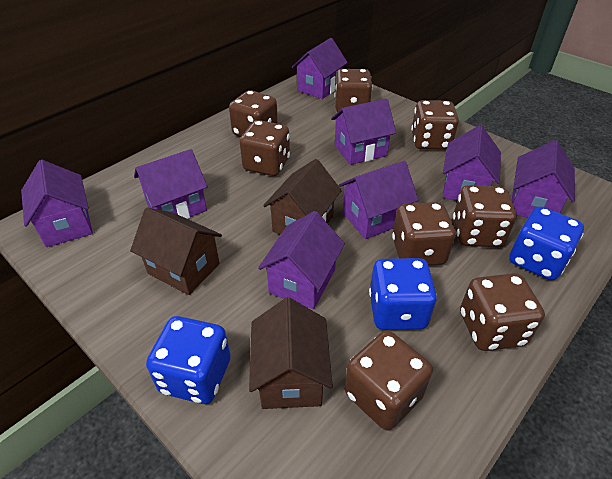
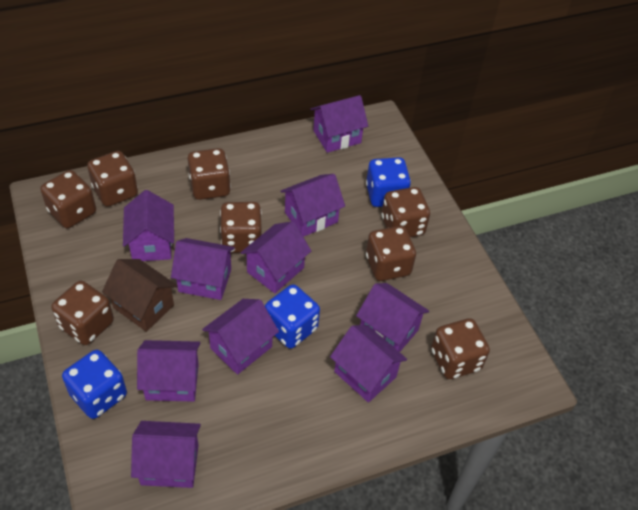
brown house: 3 -> 1
purple house: 8 -> 10

